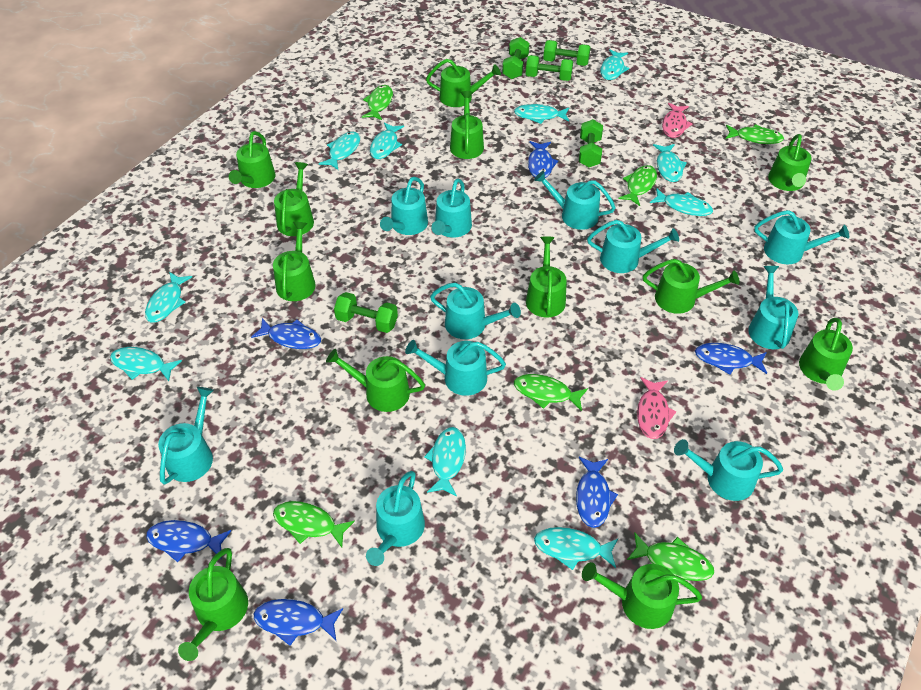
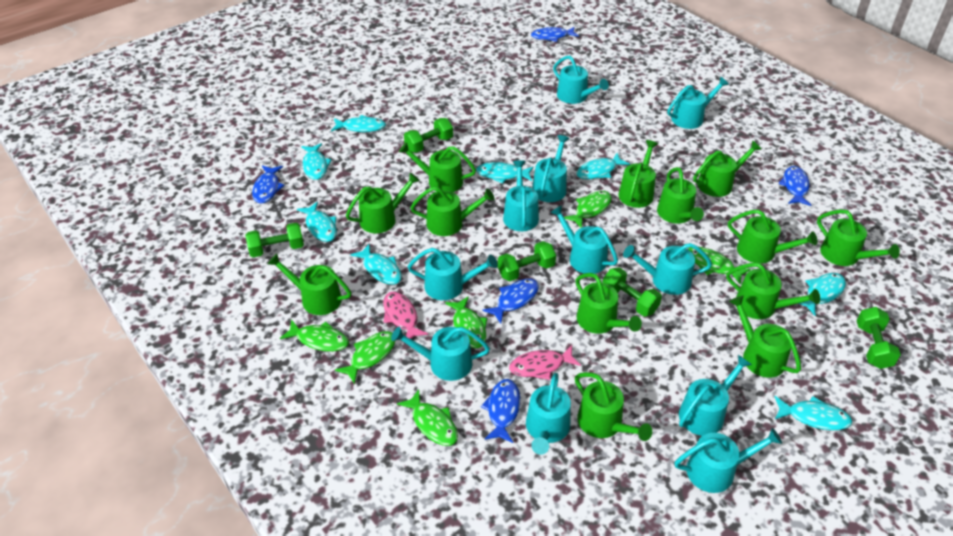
blue fish: 6 -> 5
green watering can: 12 -> 13
turquoise fish: 10 -> 8

